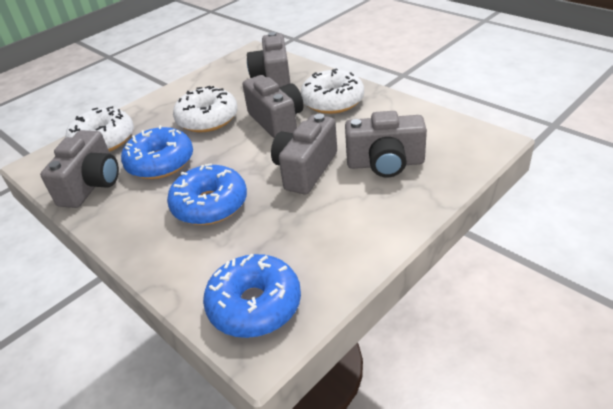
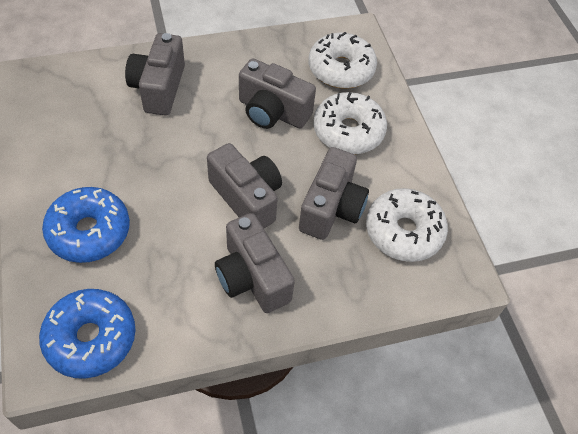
blue donut: 3 -> 2

